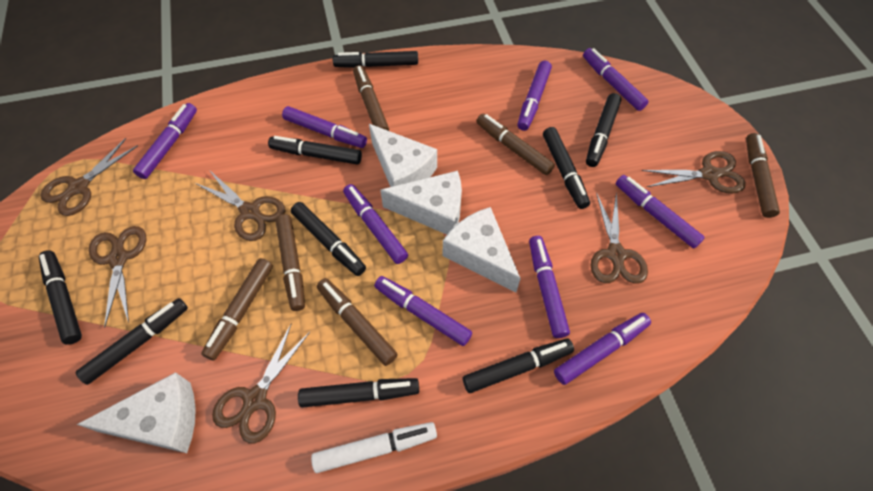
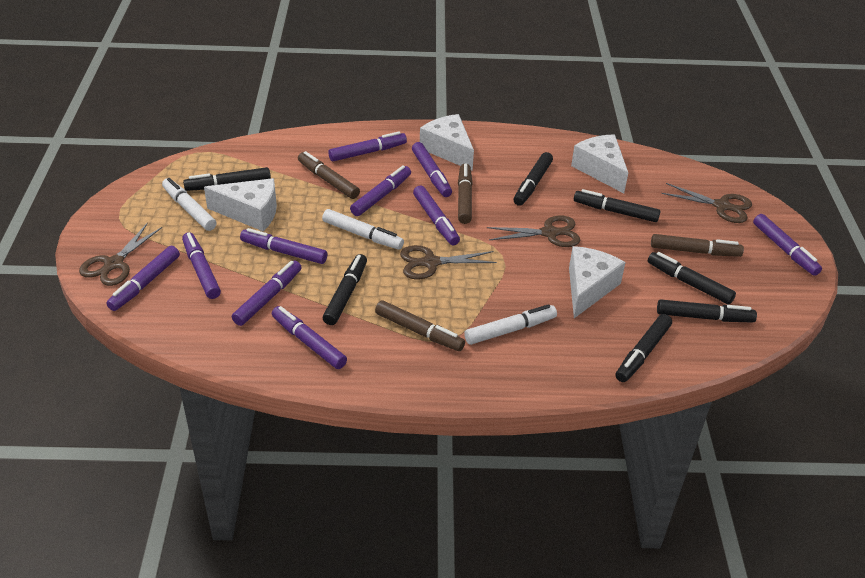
black marker: 9 -> 7
brown marker: 6 -> 4
brown scissors: 6 -> 4
purple marker: 9 -> 10
white marker: 1 -> 3

